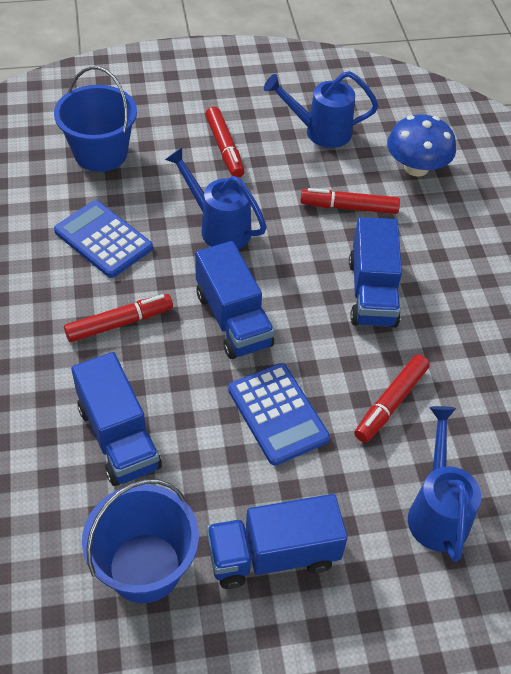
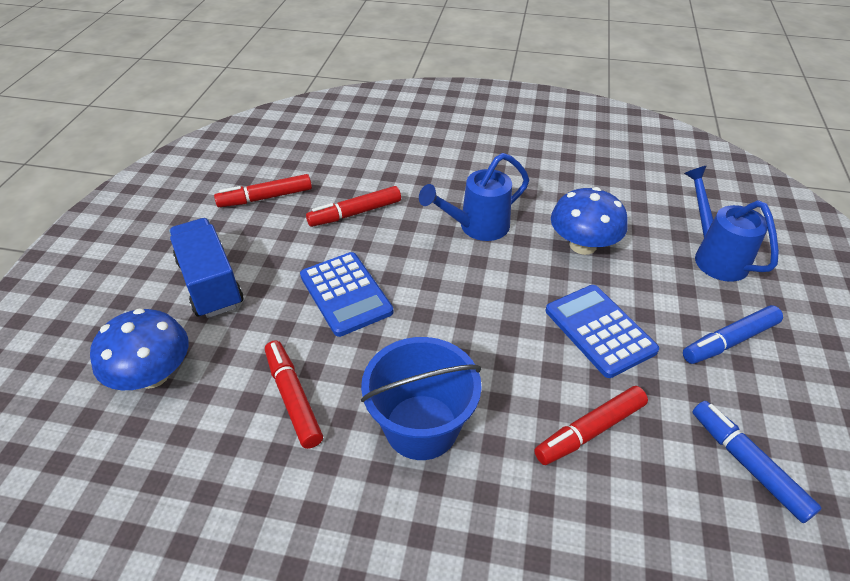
blue bucket: 2 -> 1
blue marker: 0 -> 2
blue mushroom: 1 -> 2
blue truck: 4 -> 1
blue watering can: 3 -> 2

